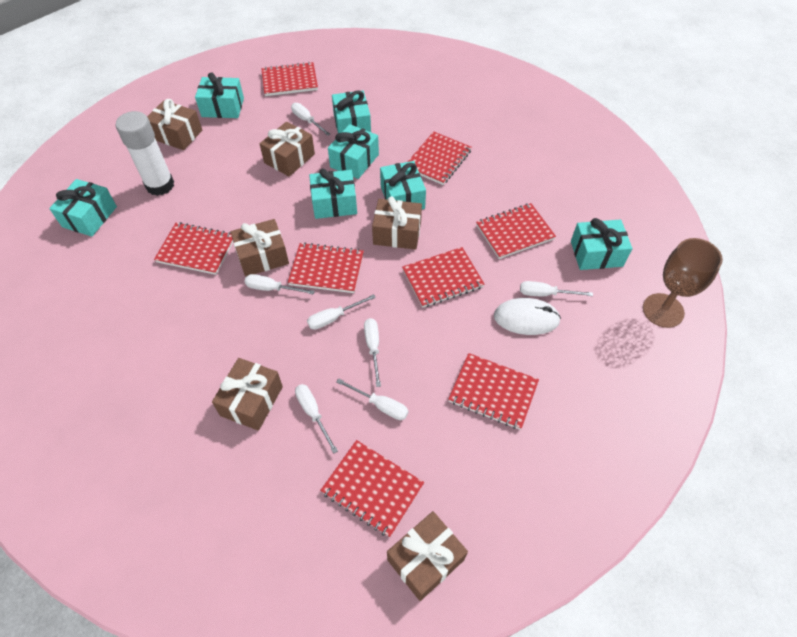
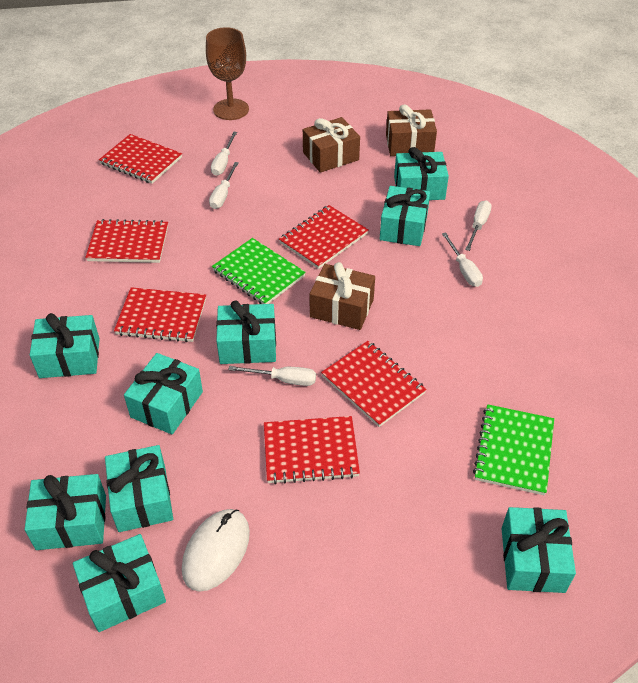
brown gift: 6 -> 3
green notebook: 0 -> 2
red notebook: 8 -> 6
turquoise gift: 7 -> 9
white glue stick: 1 -> 0
white screwdriver: 7 -> 5

